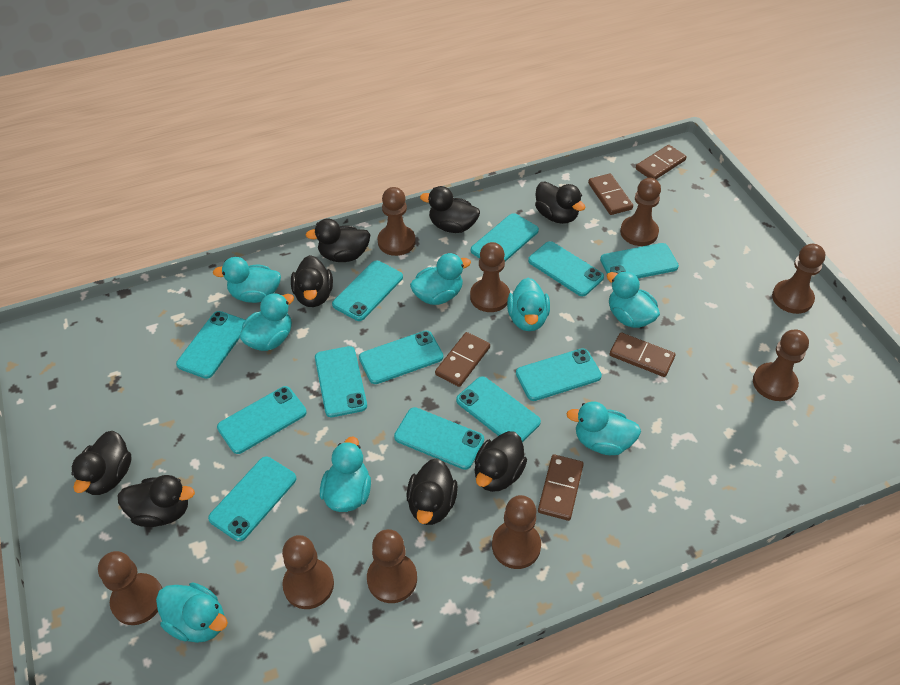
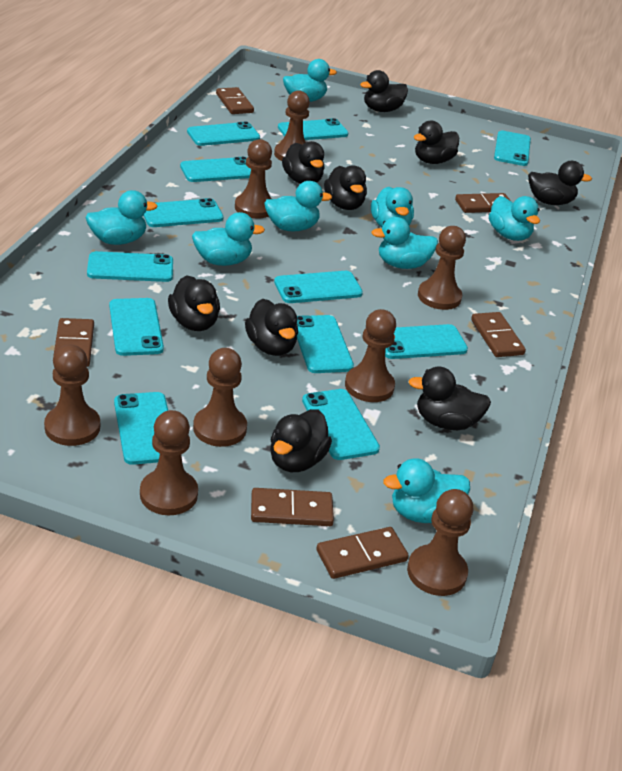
black duck: 8 -> 9
brown domino: 5 -> 6
brown pawn: 9 -> 8

